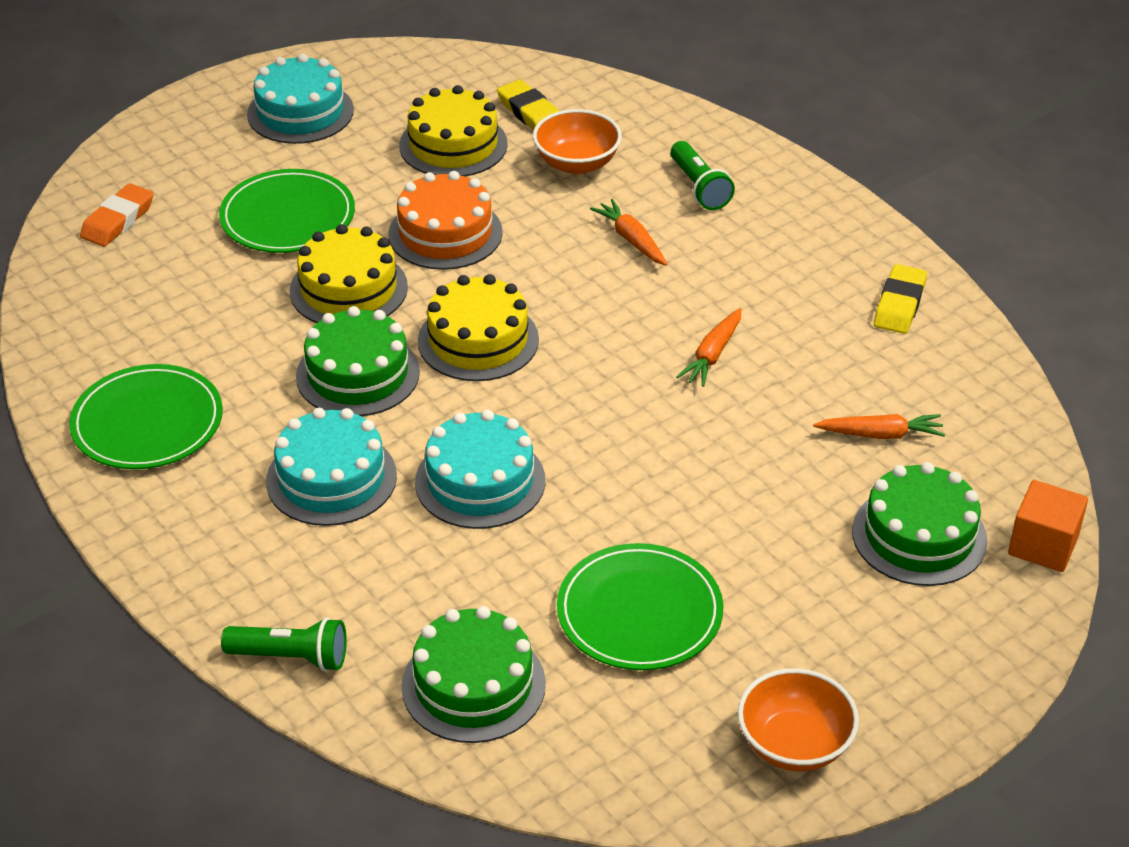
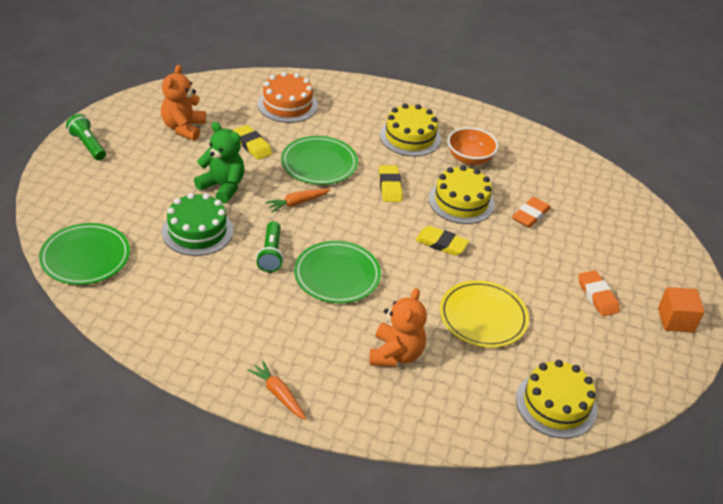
green cake: 3 -> 1
green teddy bear: 0 -> 1
orange bowl: 2 -> 1
orange carrot: 3 -> 2
orange eraser: 1 -> 2
orange teddy bear: 0 -> 2
turquoise cake: 3 -> 0
yellow eraser: 2 -> 3
yellow plate: 0 -> 1

